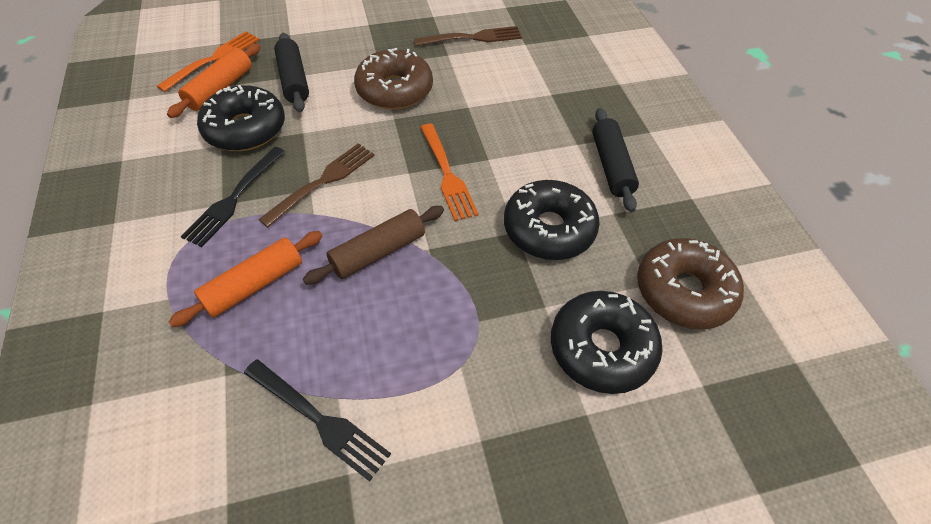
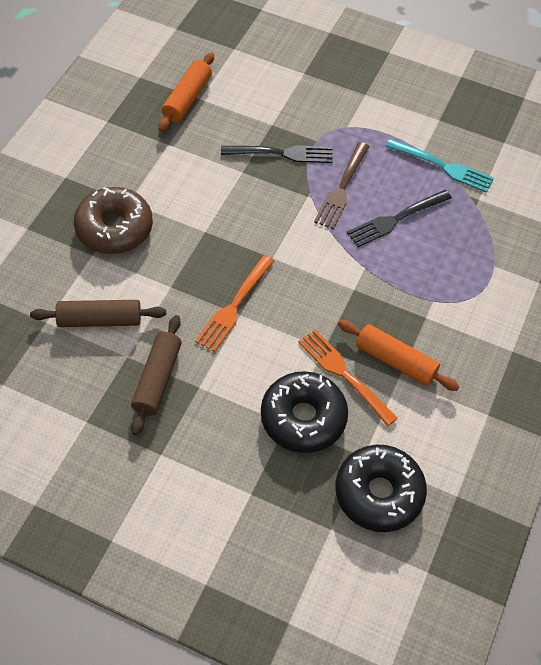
black donut: 3 -> 2
black rolling pin: 2 -> 0
brown donut: 2 -> 1
brown fork: 2 -> 1
brown rolling pin: 1 -> 2
turquoise fork: 0 -> 1

